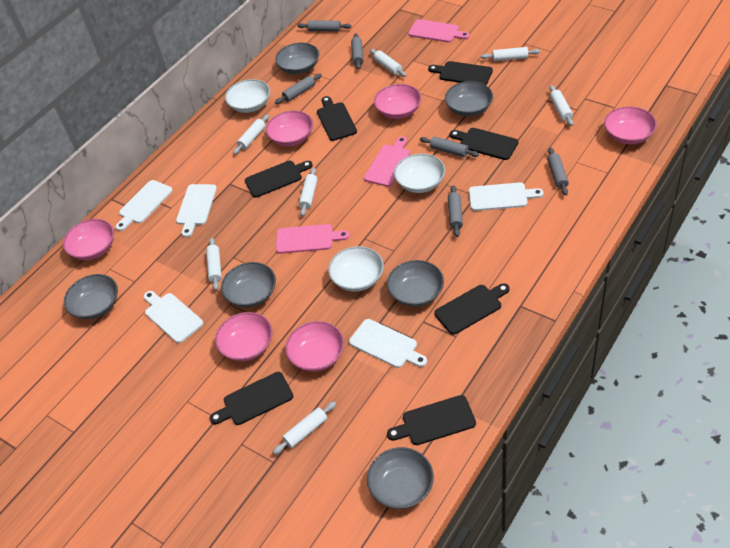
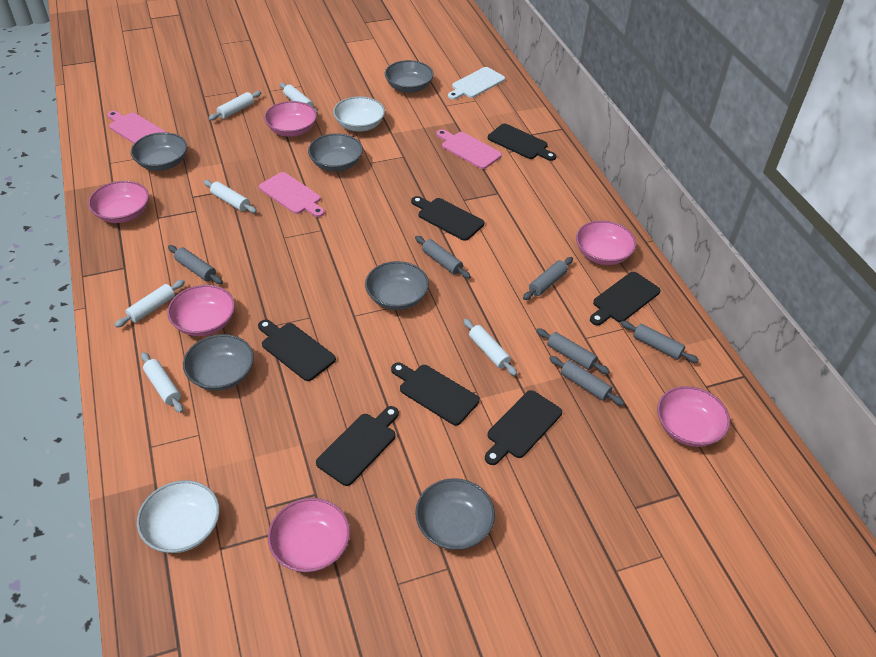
white bowl: 3 -> 2
white cutting board: 5 -> 1
white rolling pin: 7 -> 6

